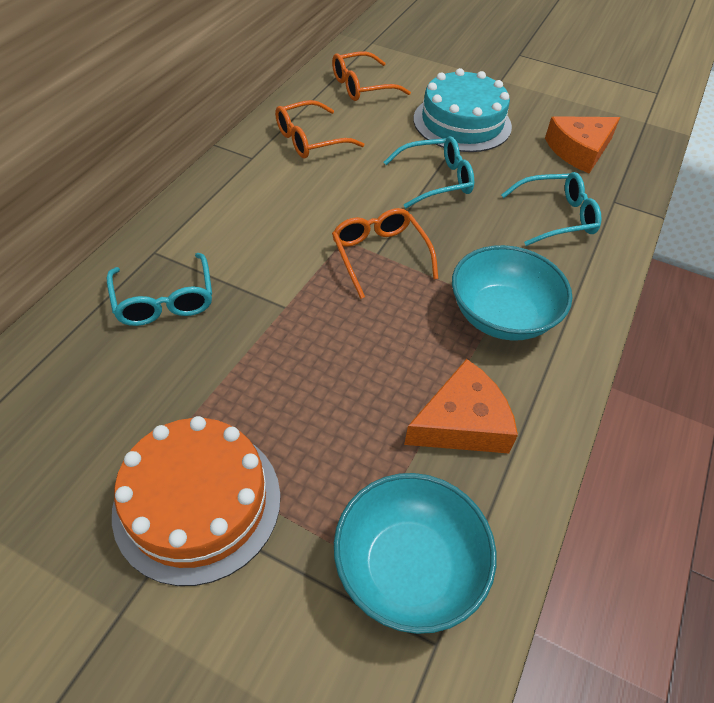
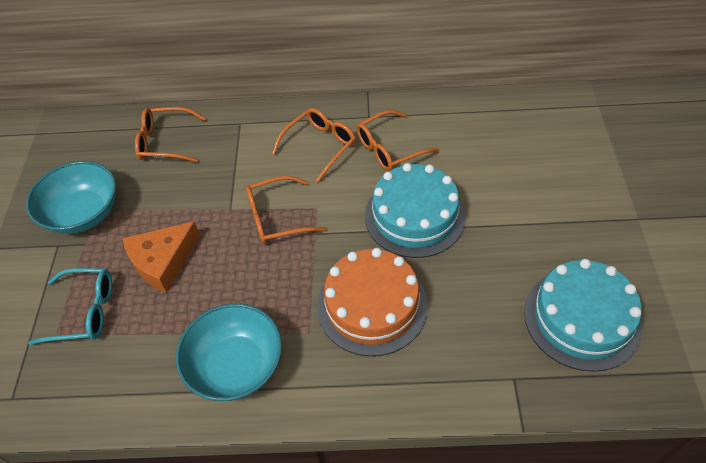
orange cheese: 2 -> 1
orange glasses: 3 -> 4
turquoise cake: 1 -> 2
turquoise glasses: 3 -> 1

